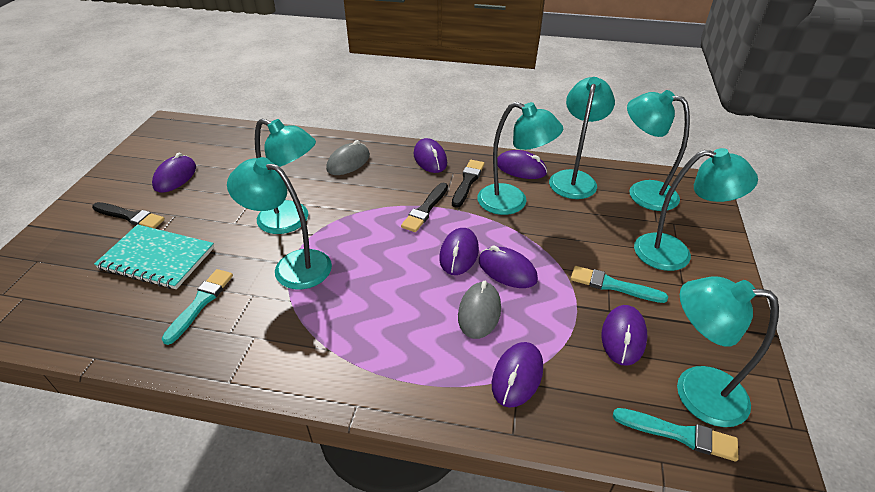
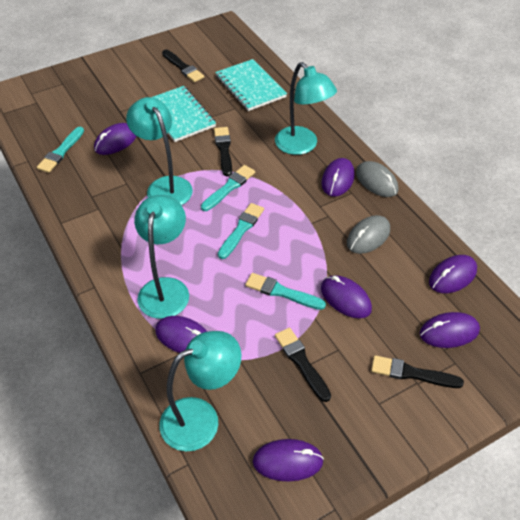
black brush: 3 -> 4
turquoise brush: 3 -> 4
turquoise lamp: 7 -> 4
turquoise notebook: 1 -> 2

